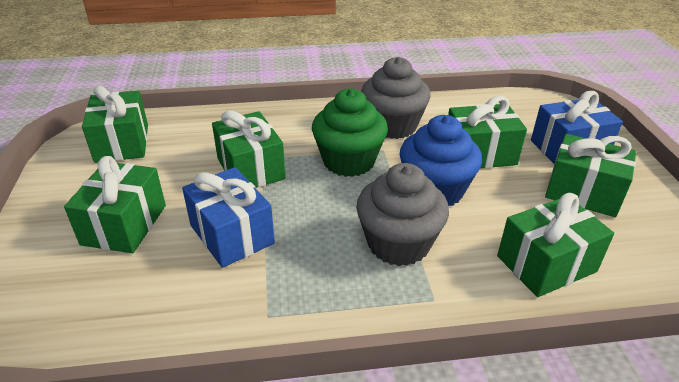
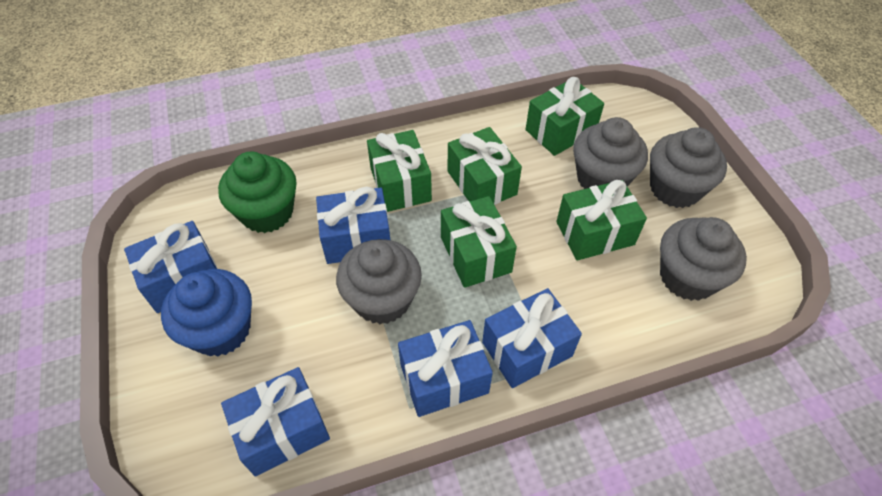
blue gift: 2 -> 5
green gift: 6 -> 5
grey cupcake: 2 -> 4

